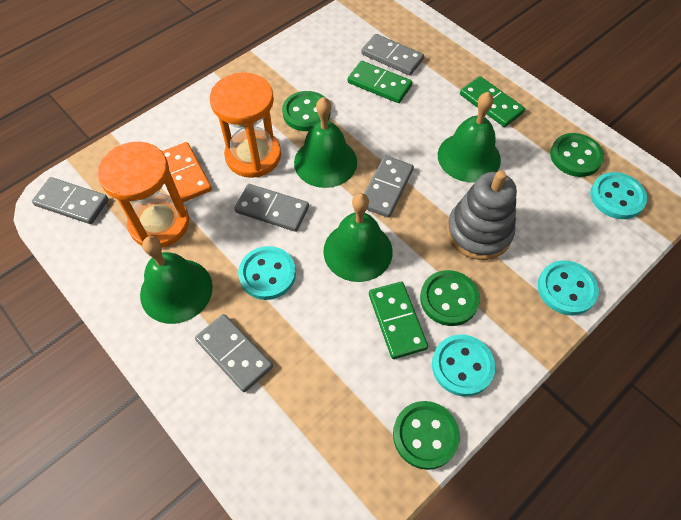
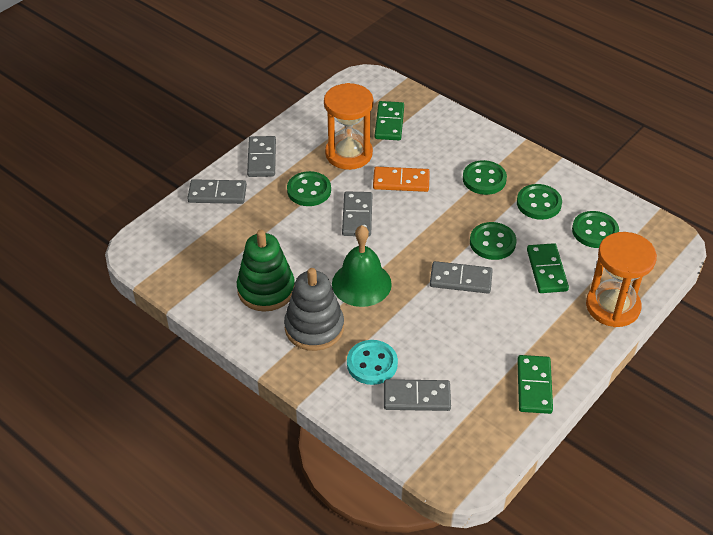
green bell: 4 -> 1
green button: 4 -> 5
green stacking toy: 0 -> 1
turquoise button: 4 -> 1

